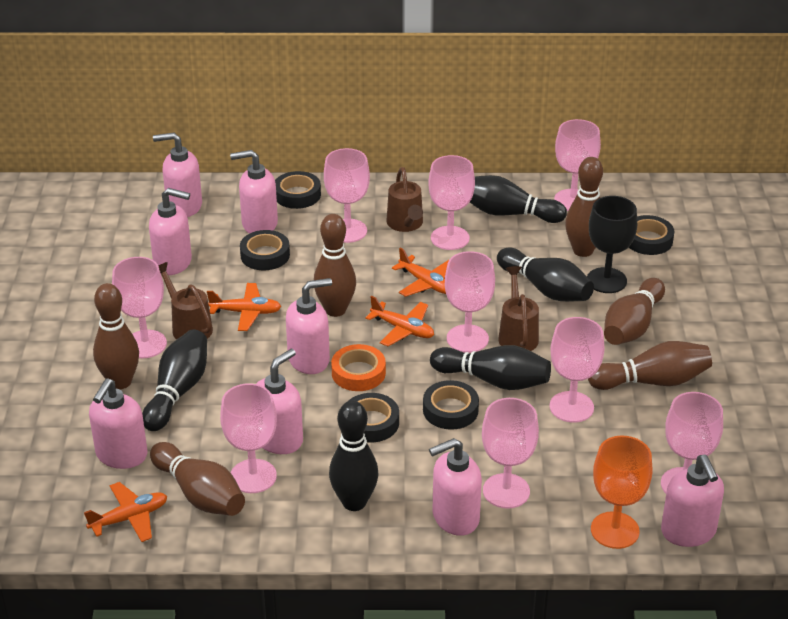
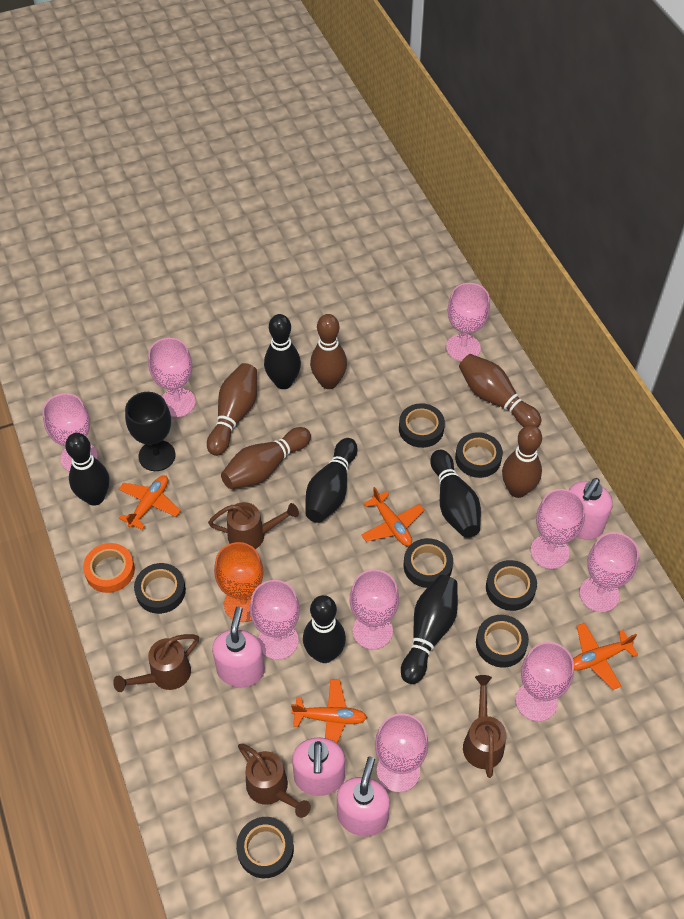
black bowling pin: 5 -> 6
black tape: 5 -> 7
brown bowling pin: 6 -> 5
brown watering can: 3 -> 4
pink soap dispenser: 8 -> 4

